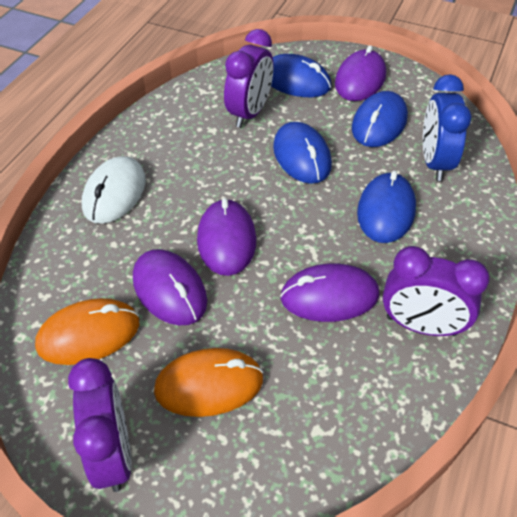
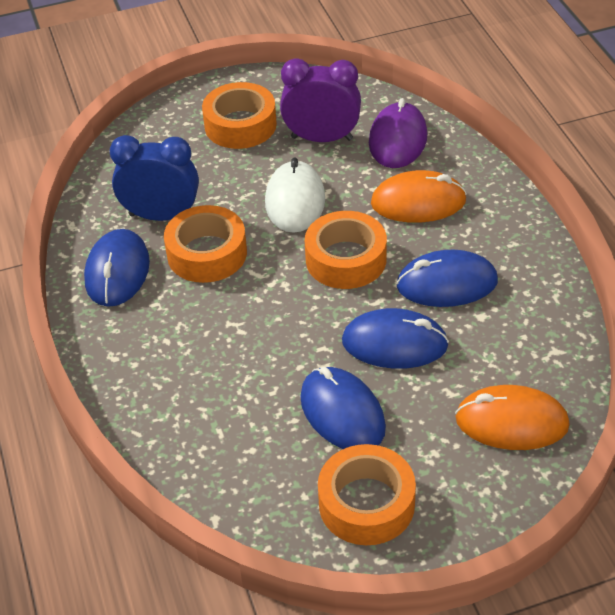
orange tape: 0 -> 4
purple clock: 3 -> 1
purple mouse: 4 -> 1

